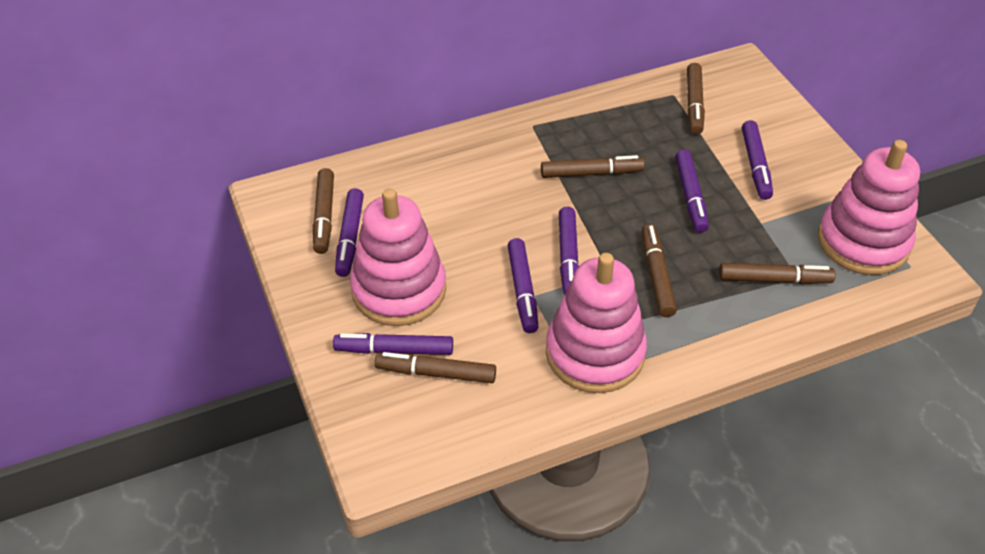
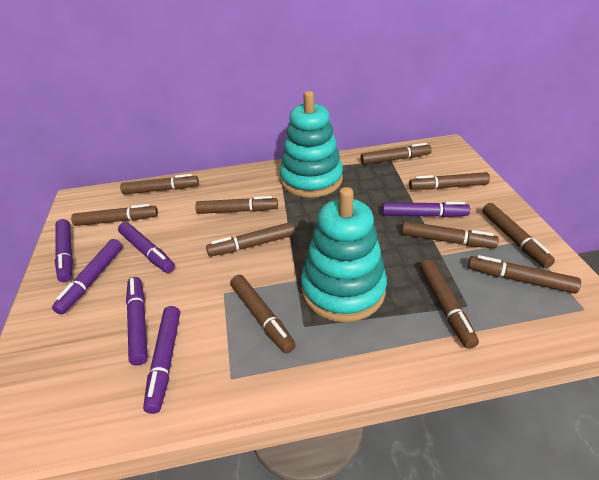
brown marker: 6 -> 11
pink stacking toy: 3 -> 0
turquoise stacking toy: 0 -> 2

